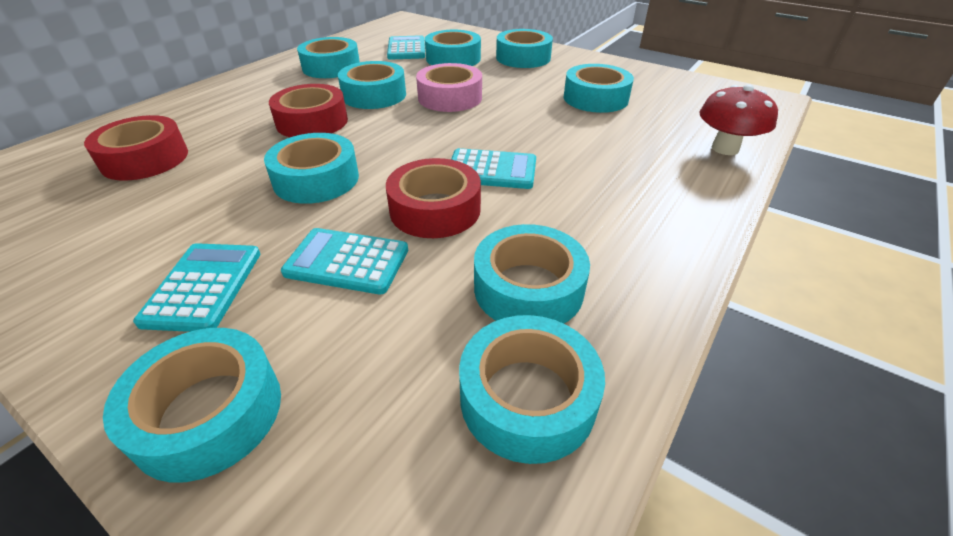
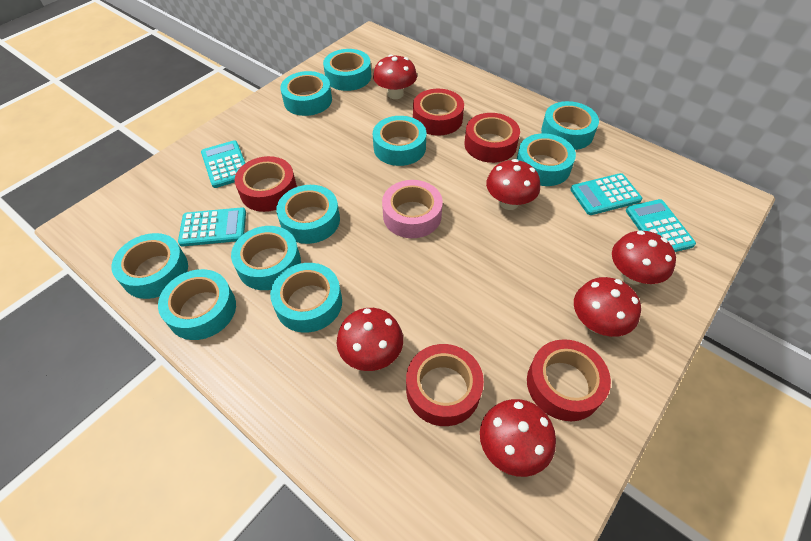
red mushroom: 1 -> 6
red tape: 3 -> 5
turquoise tape: 9 -> 10

